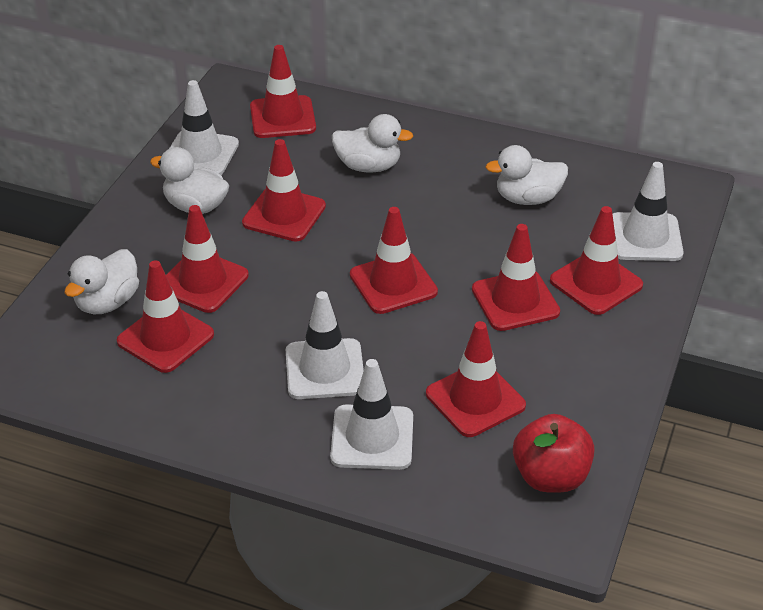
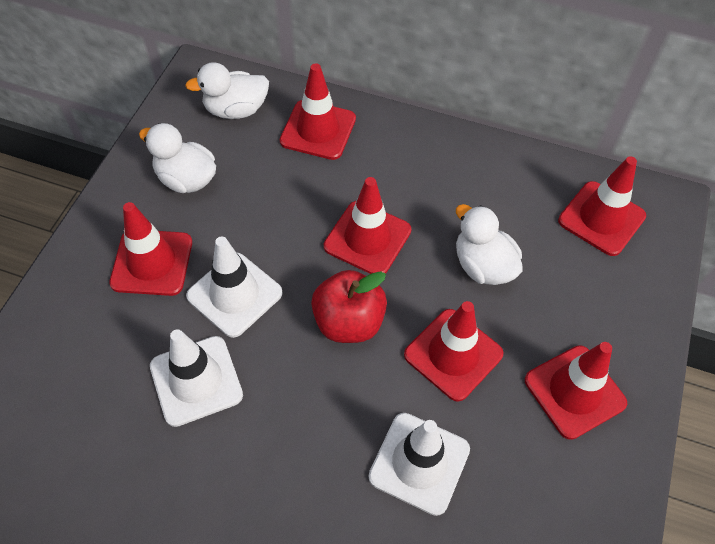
red traffic cone: 8 -> 6
white duck: 4 -> 3
white traffic cone: 4 -> 3

